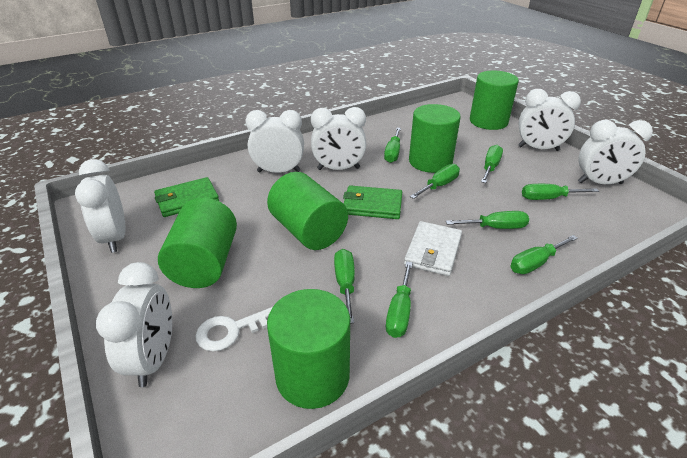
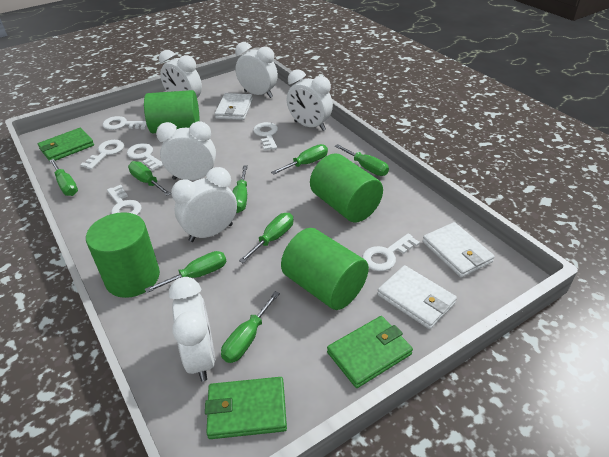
green cylinder: 5 -> 4
green wallet: 2 -> 3
white key: 1 -> 6
white wallet: 1 -> 3

